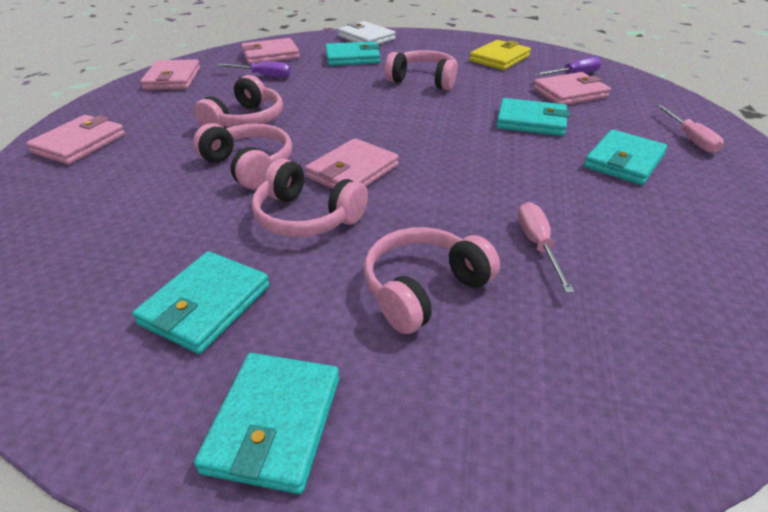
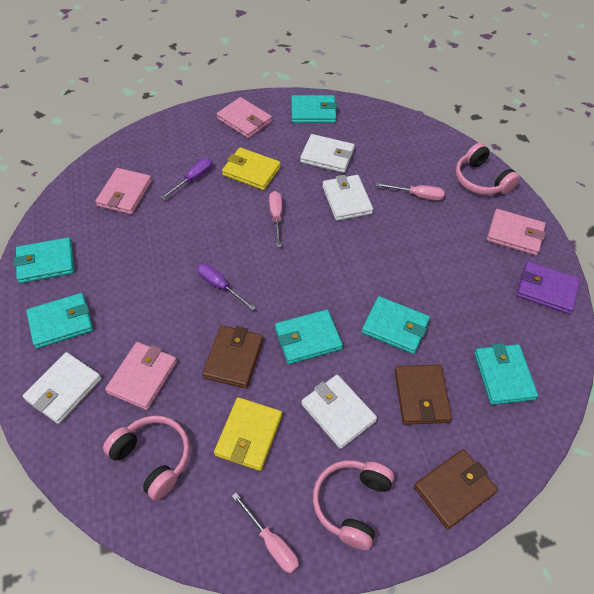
brown wallet: 0 -> 3
pink headphones: 5 -> 3
pink screwdriver: 2 -> 3
pink wallet: 5 -> 4
purple wallet: 0 -> 1
turquoise wallet: 5 -> 6
white wallet: 1 -> 4
yellow wallet: 1 -> 2

